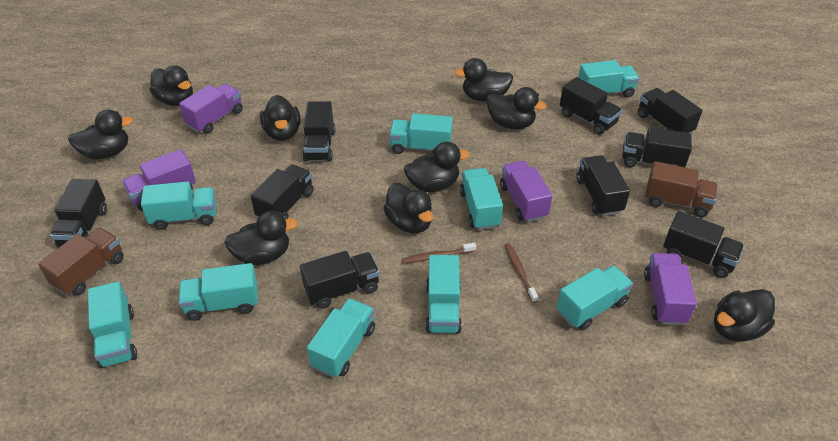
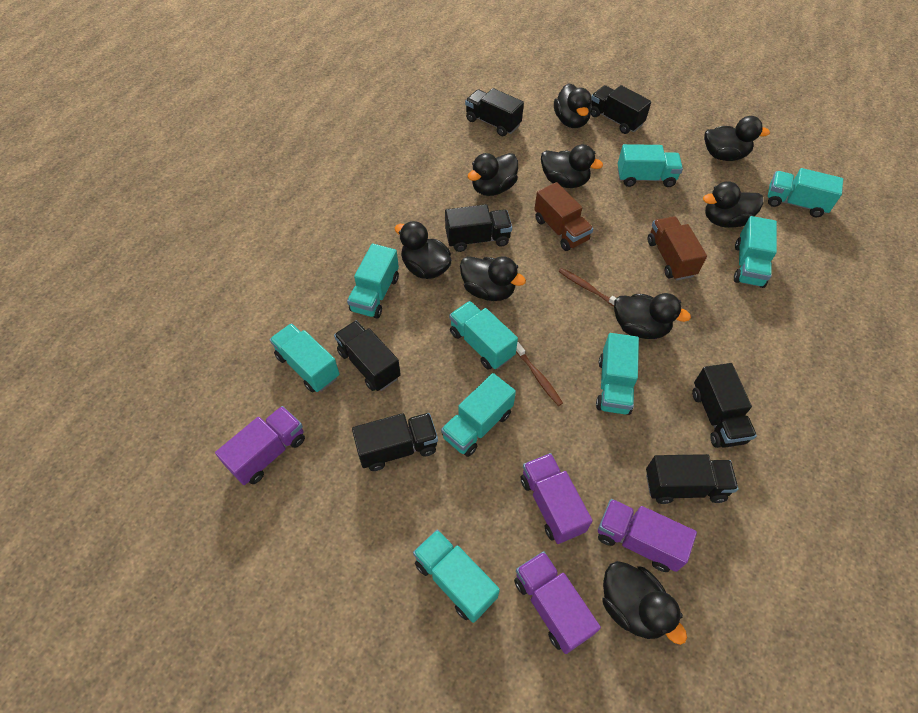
black truck: 9 -> 7

